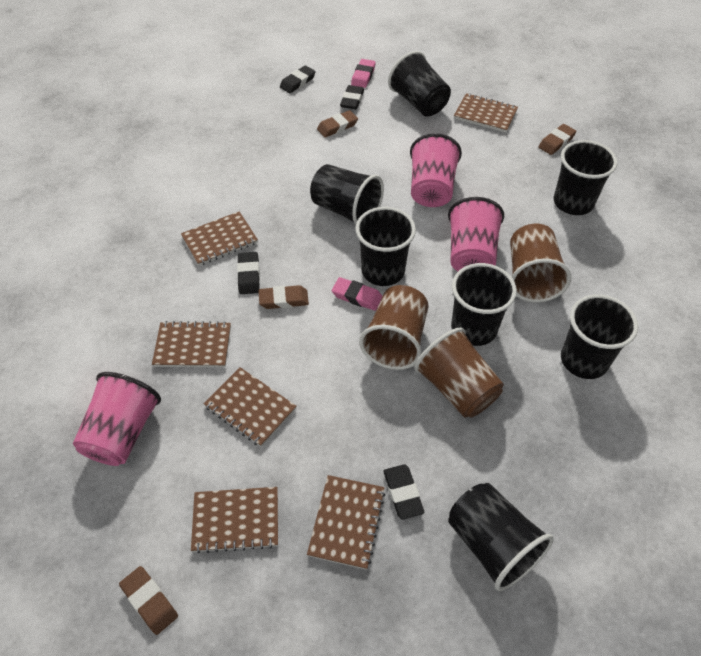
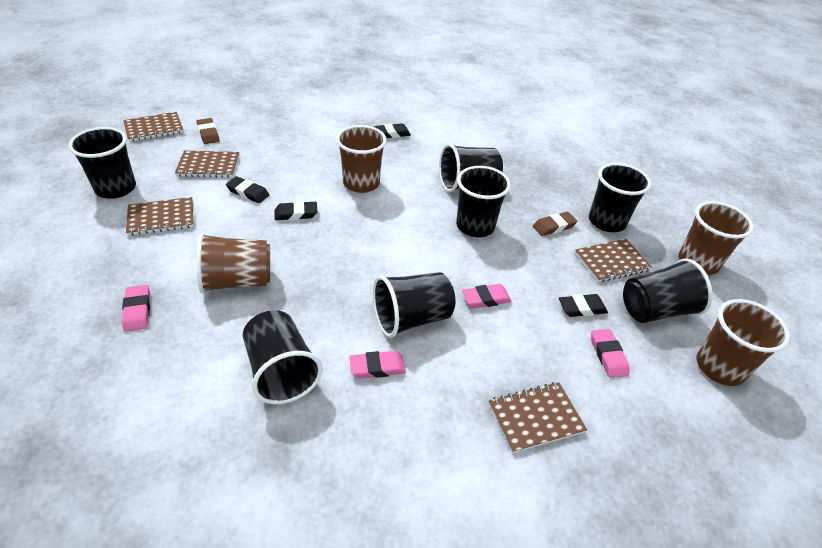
brown cup: 3 -> 4
brown eraser: 4 -> 2
brown notebook: 6 -> 5
pink cup: 3 -> 0
pink eraser: 2 -> 4

